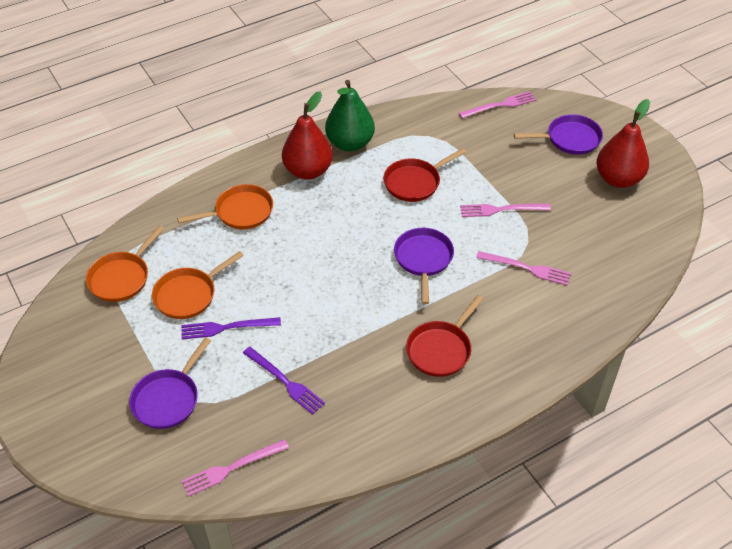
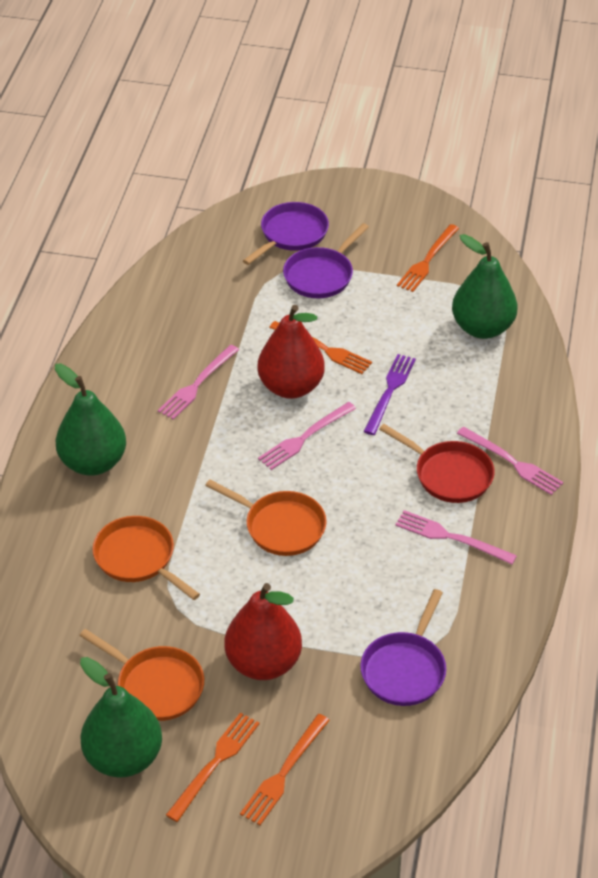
green pear: 1 -> 3
orange fork: 0 -> 4
purple fork: 2 -> 1
red pan: 2 -> 1

